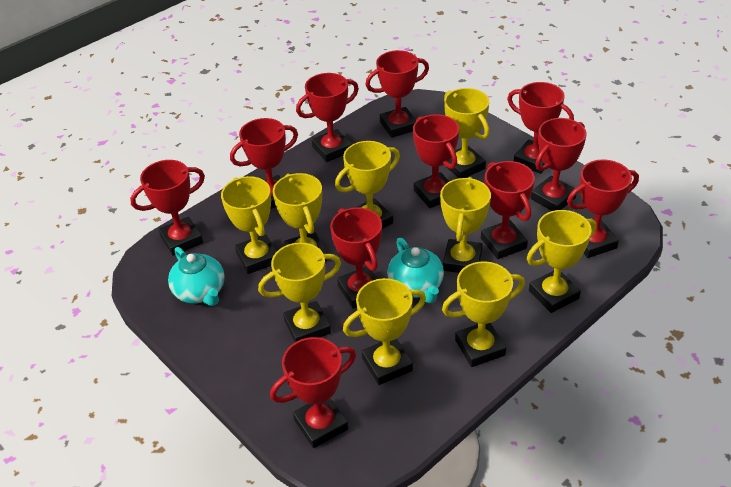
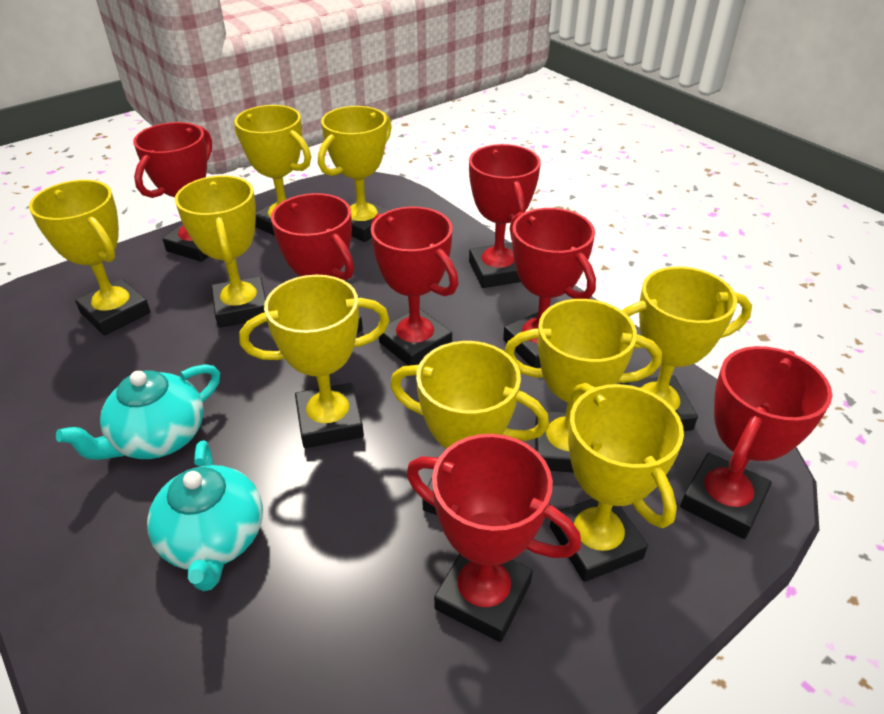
red trophy: 11 -> 7

